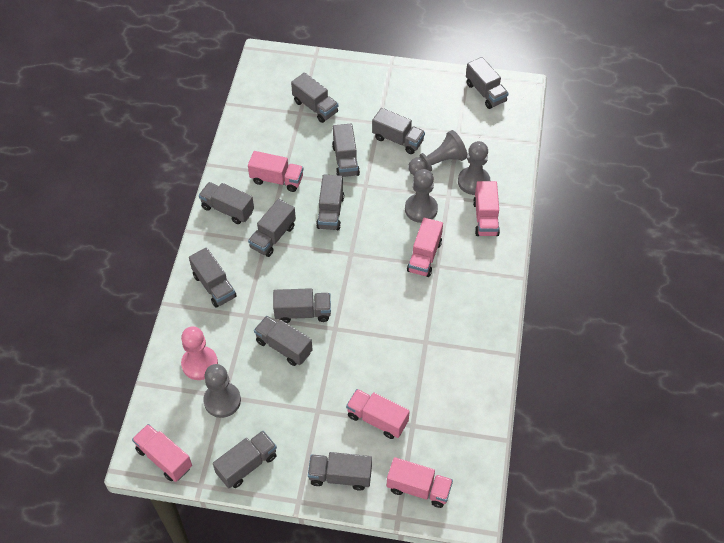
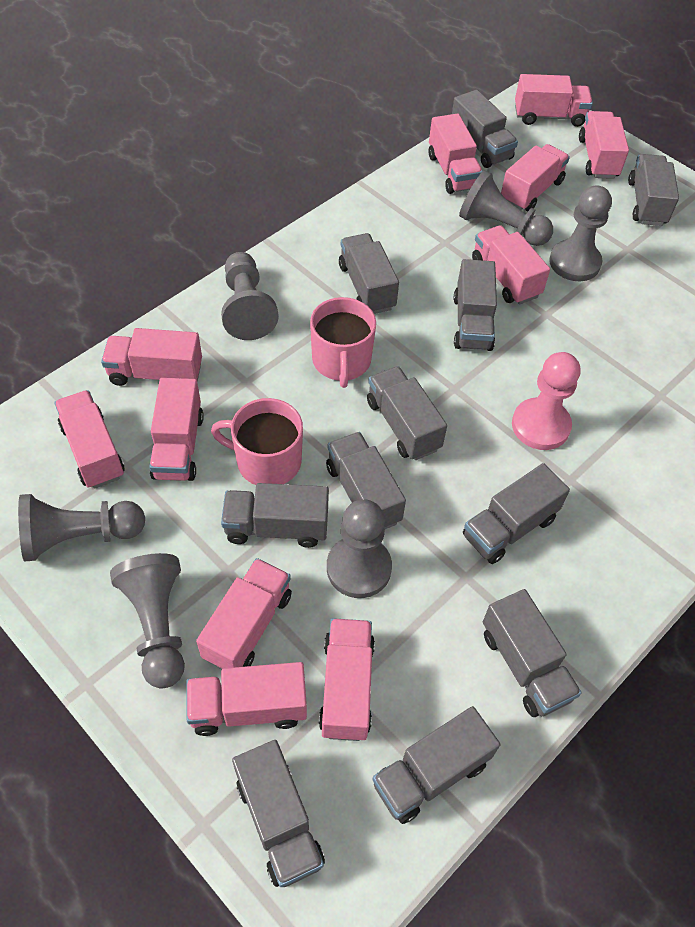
grey pawn: 4 -> 6
grey truck: 12 -> 11
pink mug: 0 -> 2
pink truck: 6 -> 11

